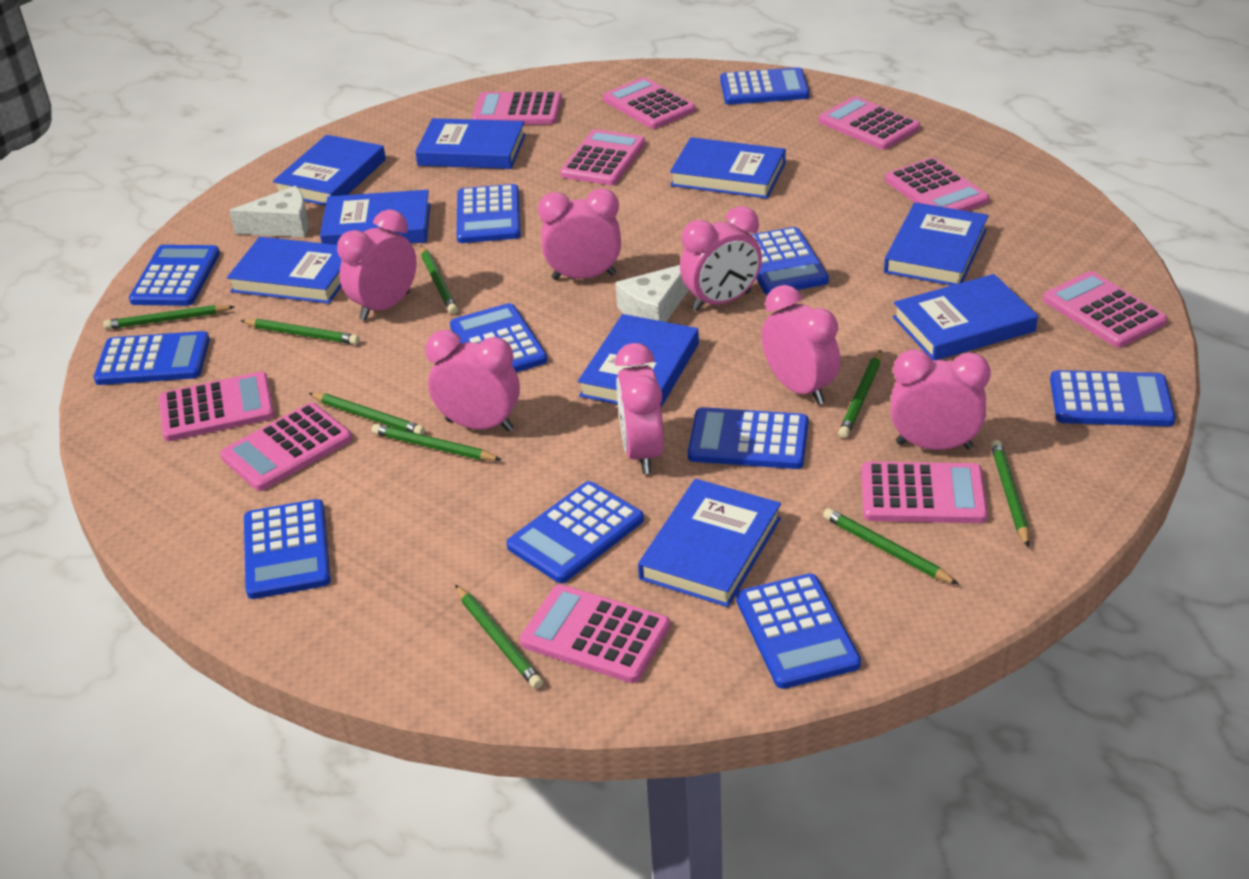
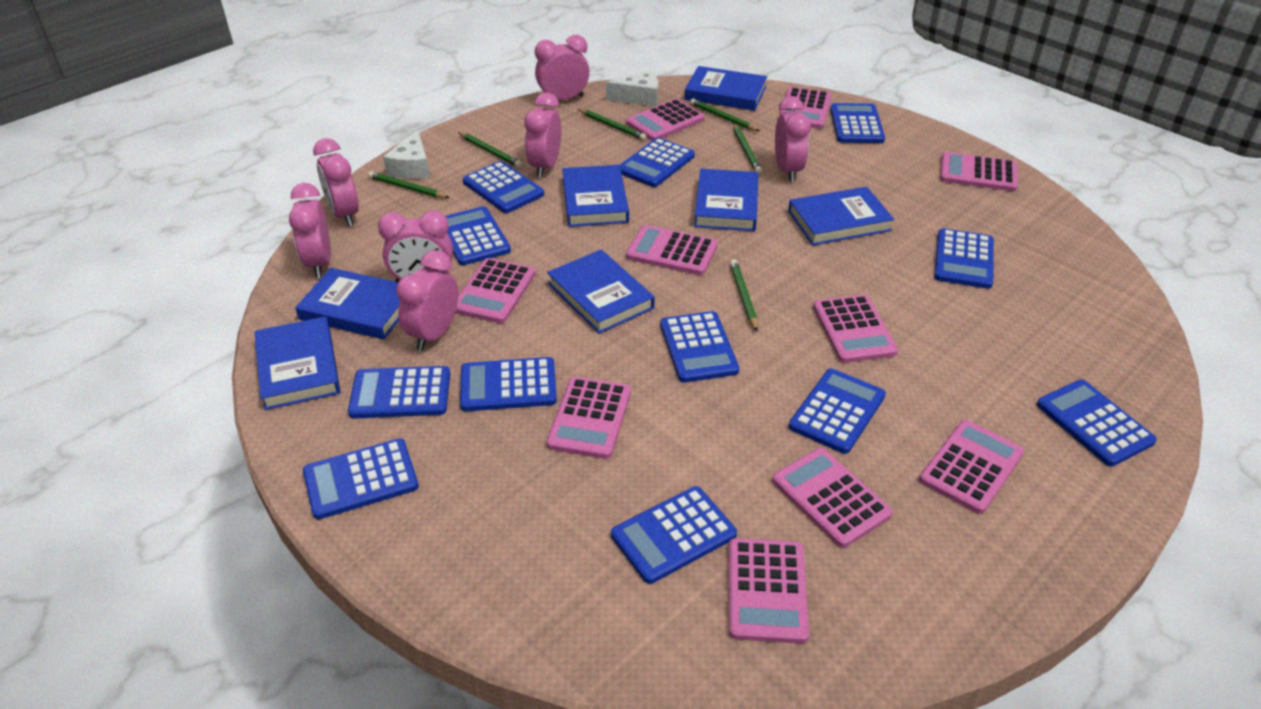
blue book: 9 -> 7
blue calculator: 11 -> 12
green pencil: 9 -> 6

